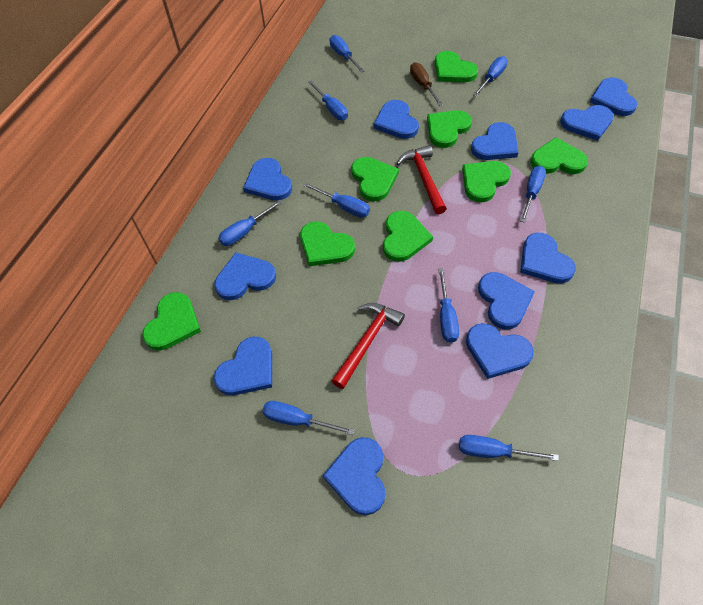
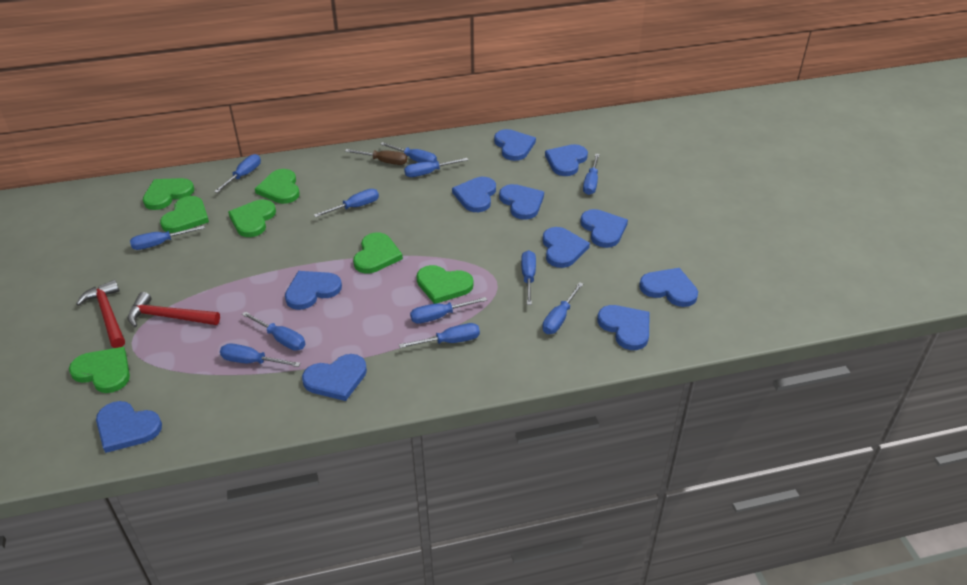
blue screwdriver: 9 -> 12
green heart: 8 -> 7

